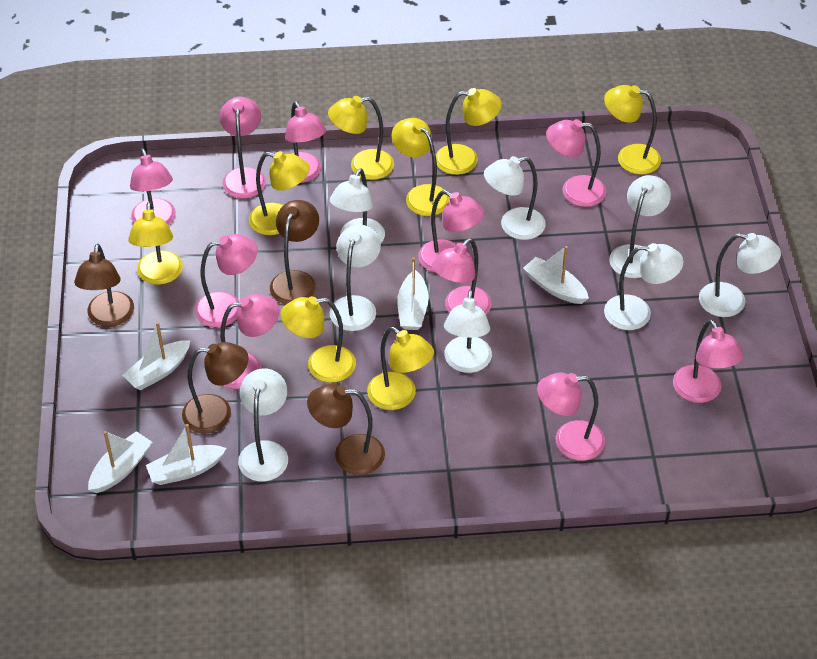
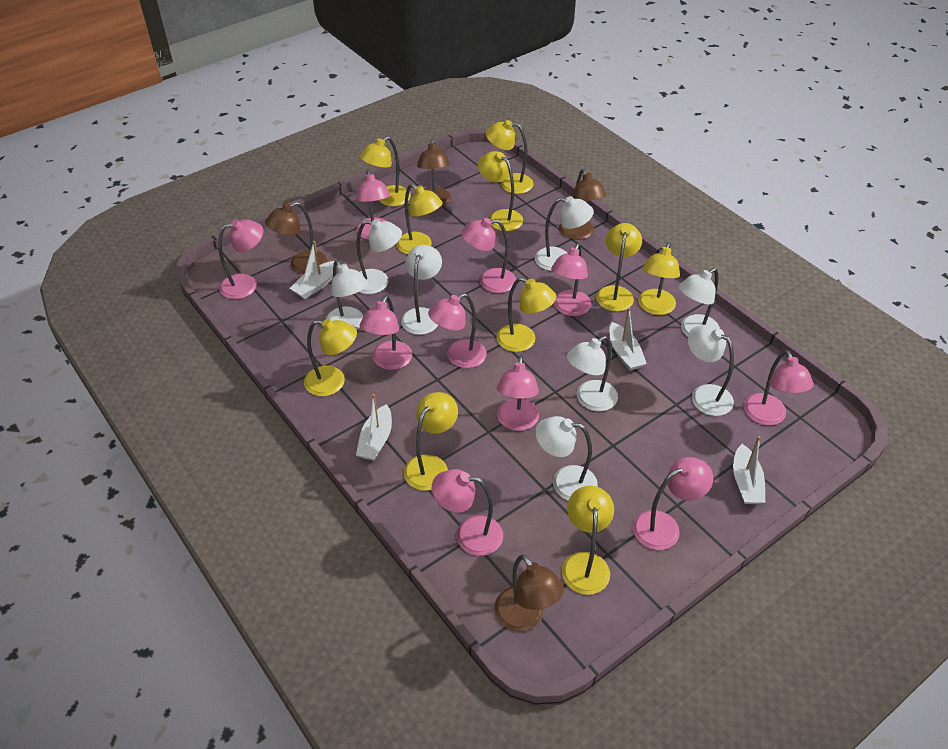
white boat: 5 -> 4
yellow lamp: 8 -> 10

